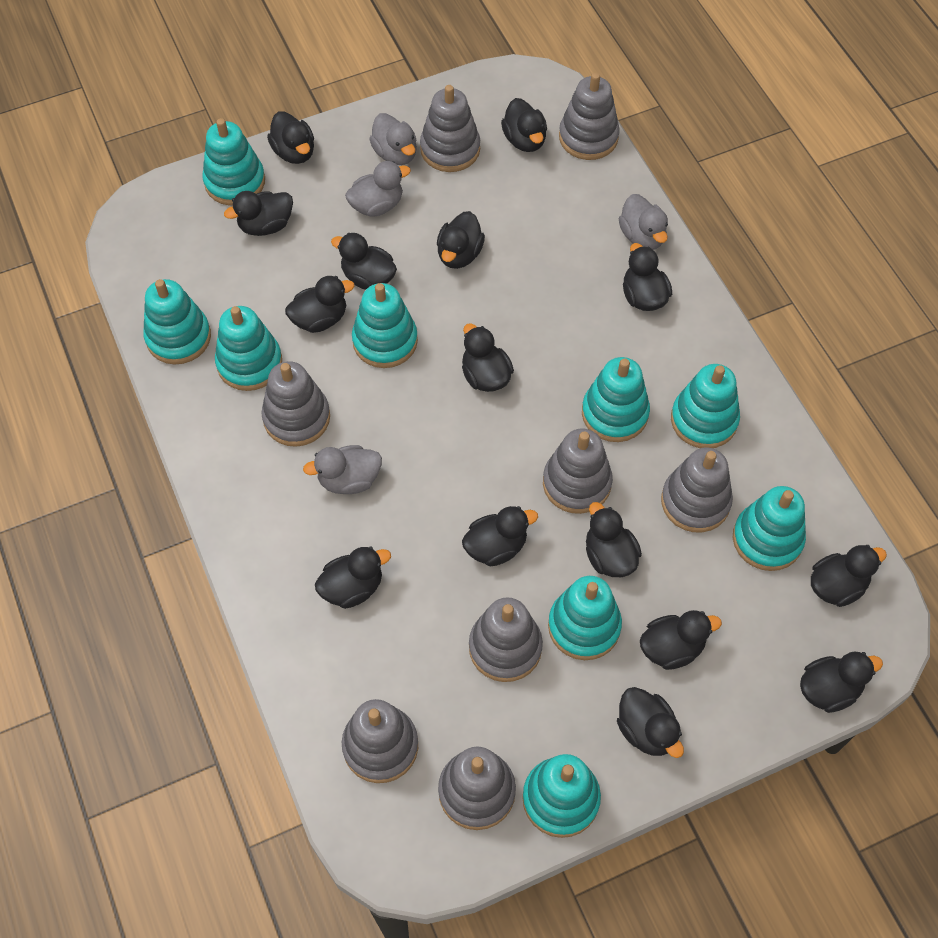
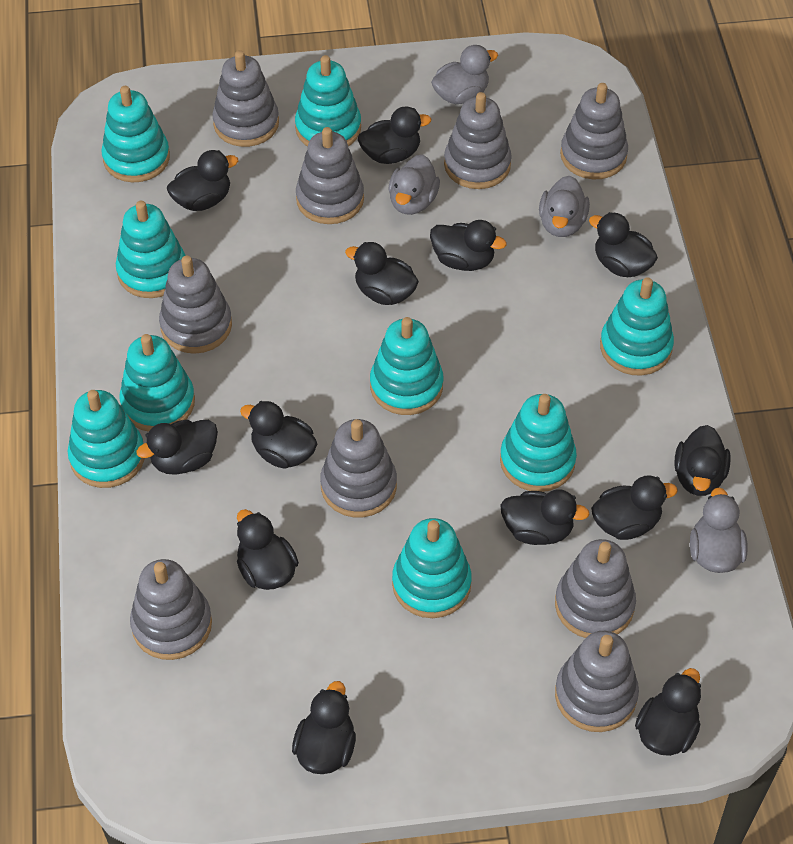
black duck: 15 -> 13
grey stacking toy: 8 -> 9

